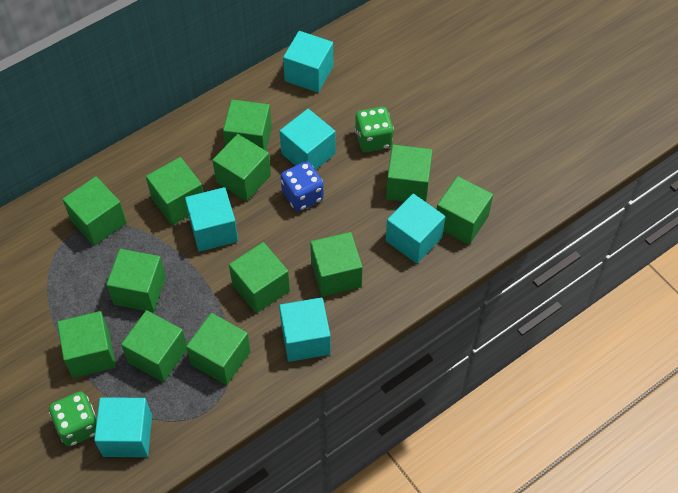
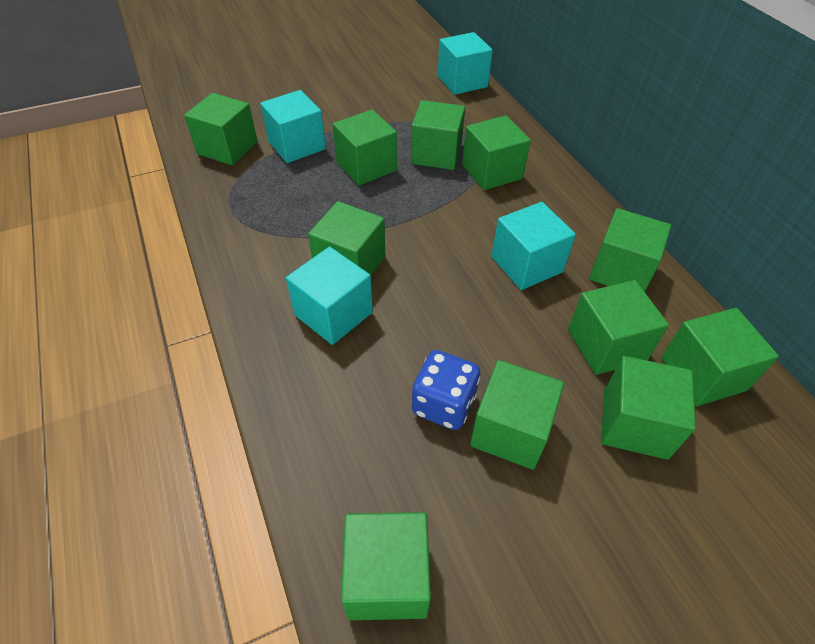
green cube: 12 -> 11
green dice: 2 -> 0
turquoise cube: 6 -> 4

